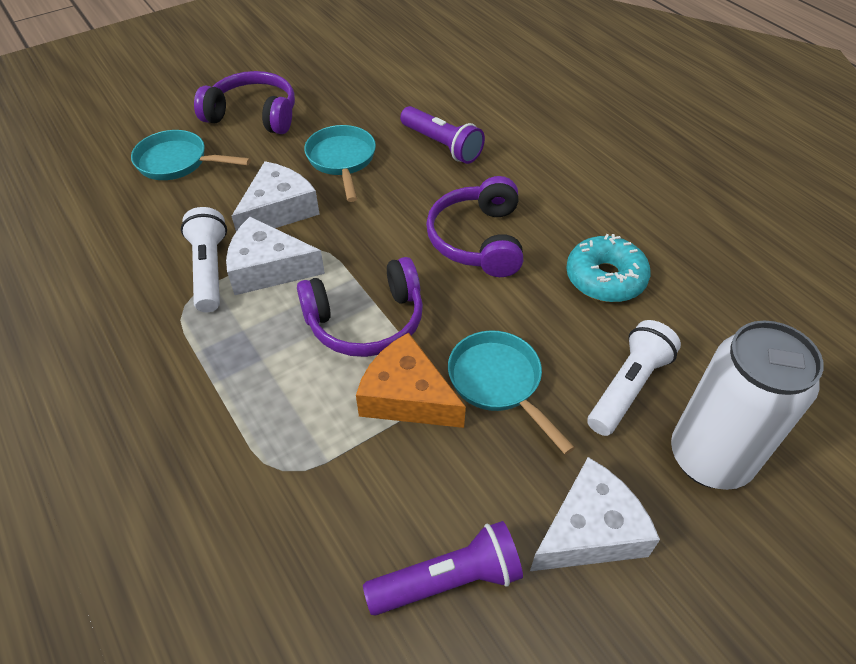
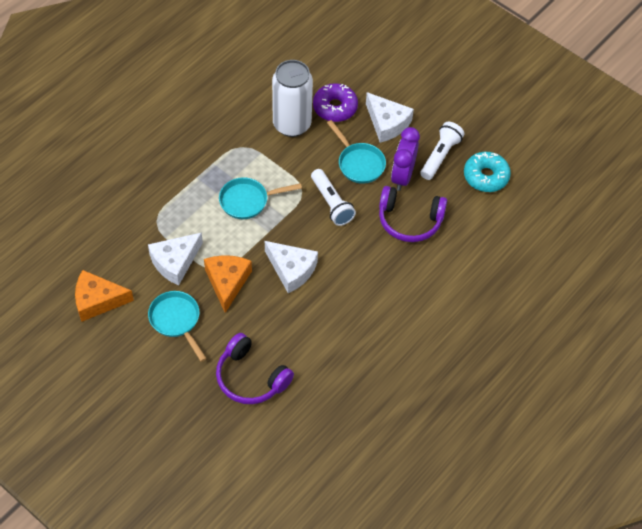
orange cheese: 1 -> 2
purple clock: 0 -> 1
purple donut: 0 -> 1
purple flashlight: 2 -> 0
purple headphones: 3 -> 2

